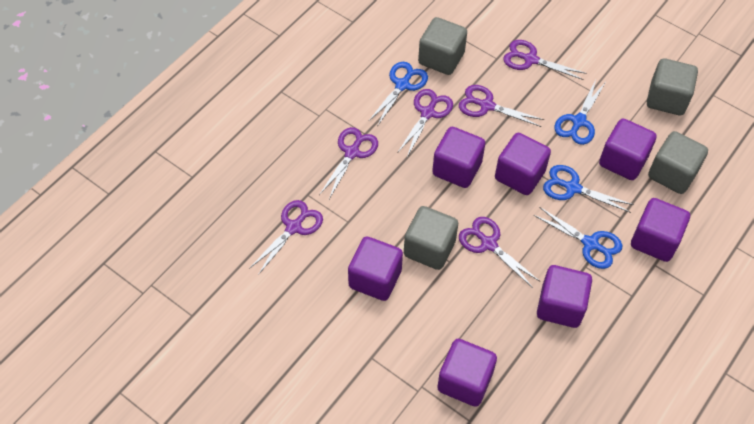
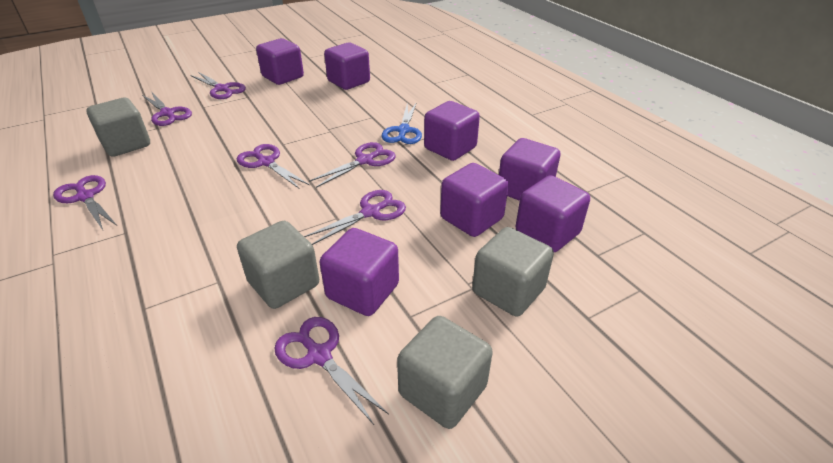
blue scissors: 4 -> 1
purple scissors: 6 -> 7

